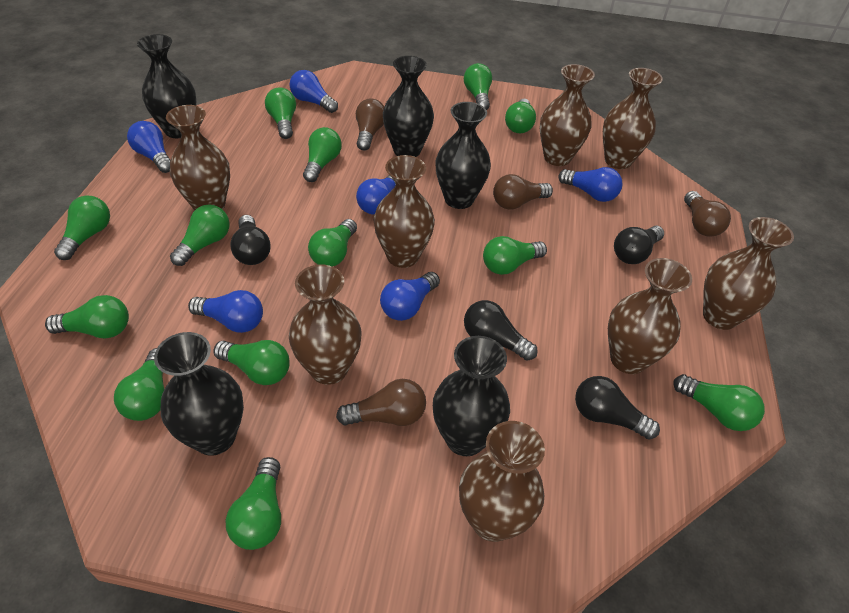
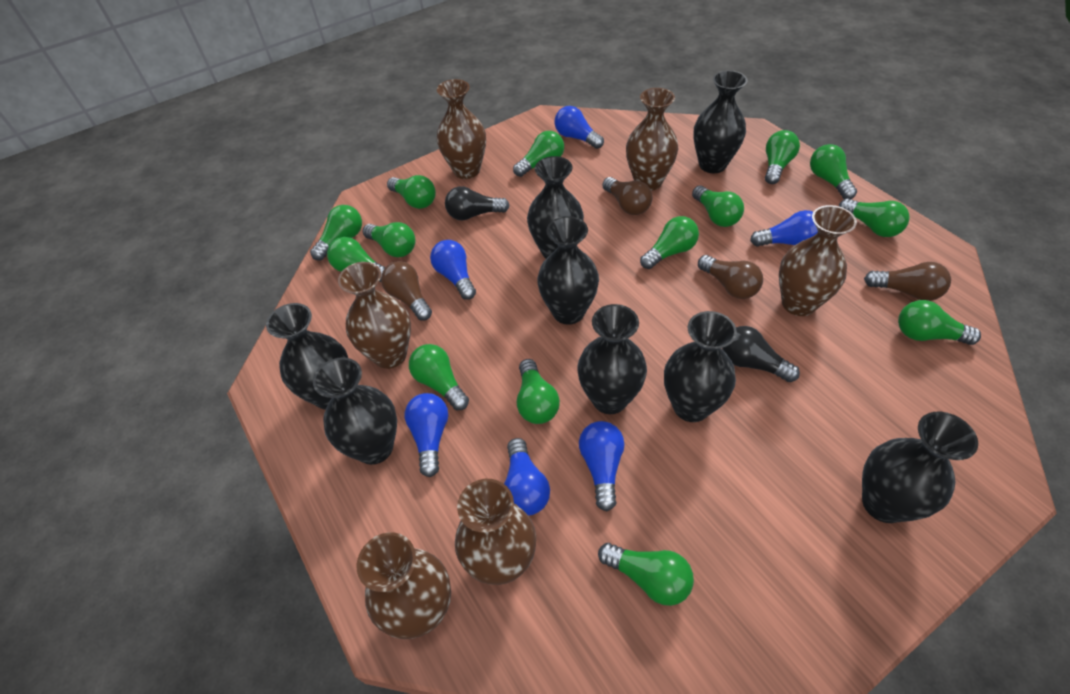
black light bulb: 4 -> 2
black vase: 5 -> 8
brown vase: 8 -> 6
green light bulb: 13 -> 14

